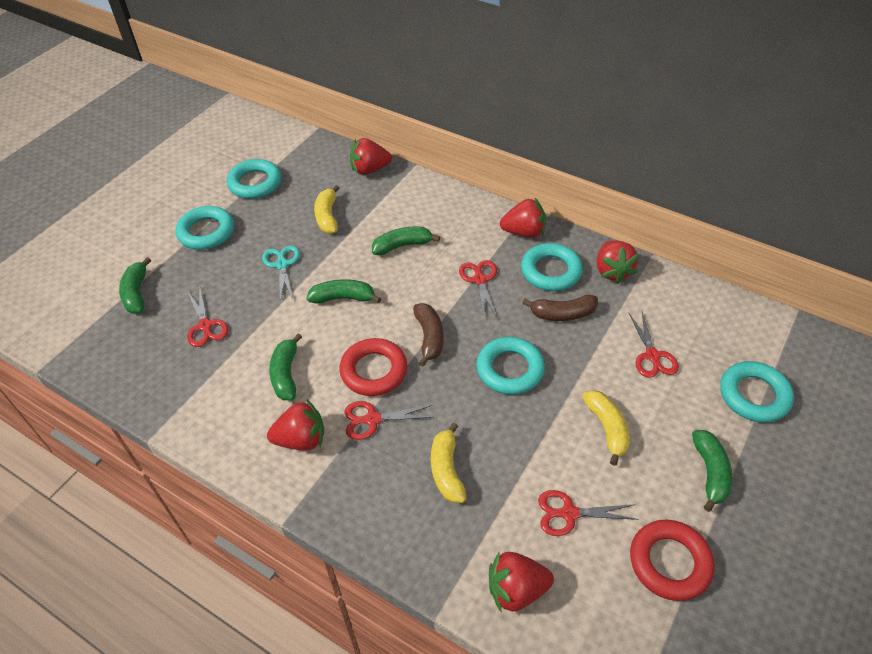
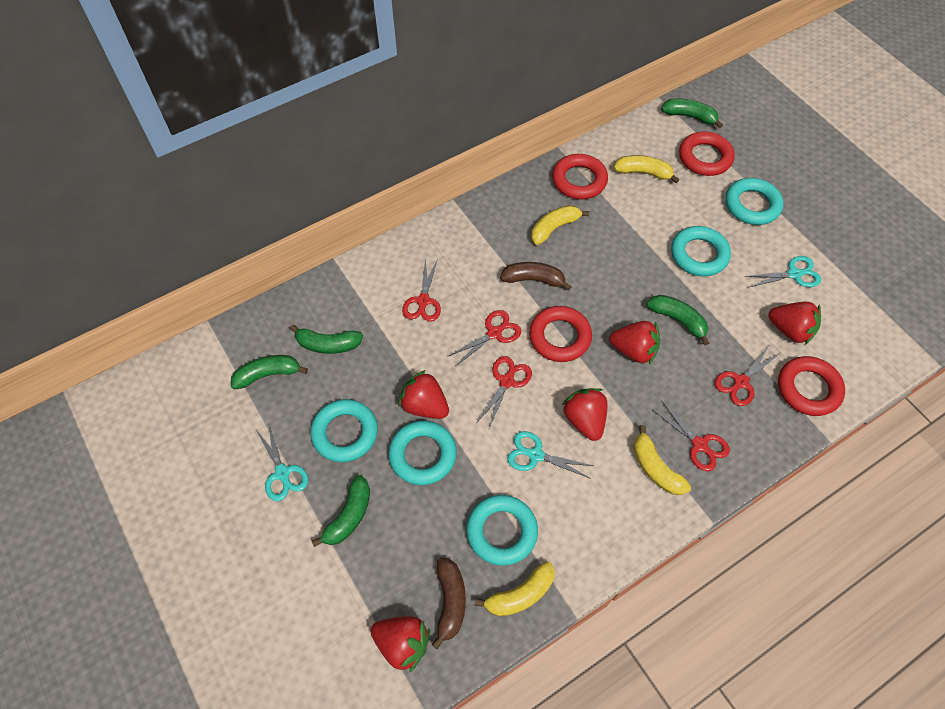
red ring: 2 -> 4
turquoise scissors: 1 -> 3
yellow banana: 3 -> 4

